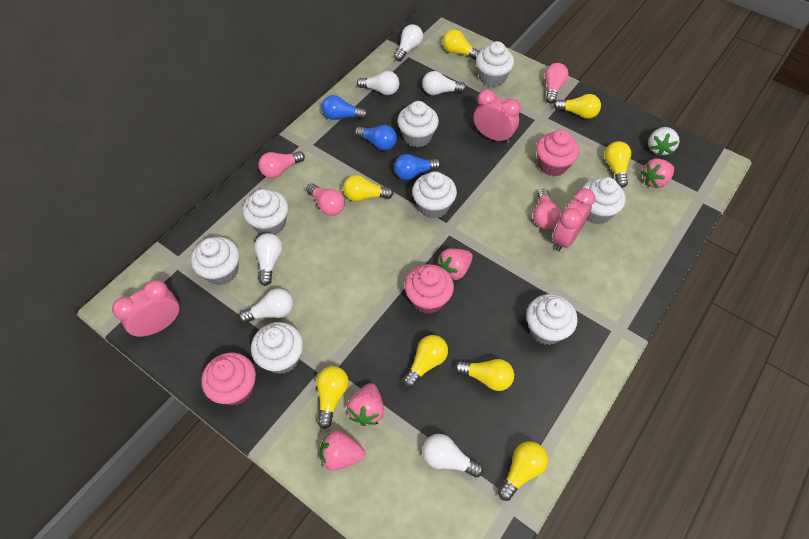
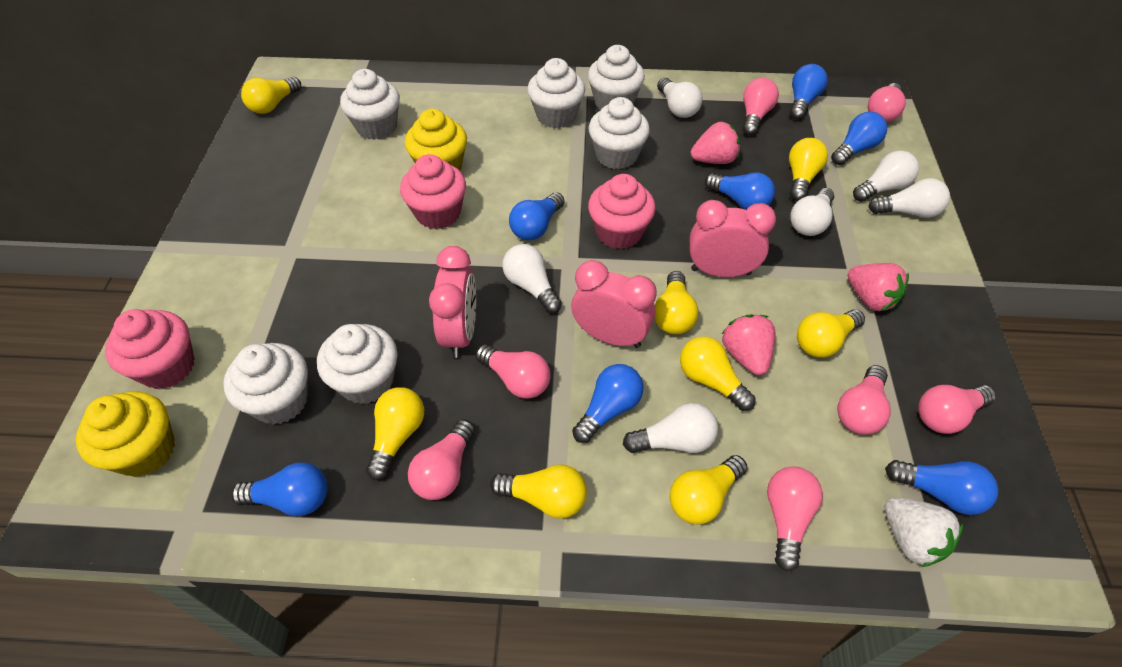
blue light bulb: 3 -> 7
pink light bulb: 4 -> 7
pink strawberry: 4 -> 3
white cupcake: 8 -> 6
yellow cupcake: 0 -> 2

